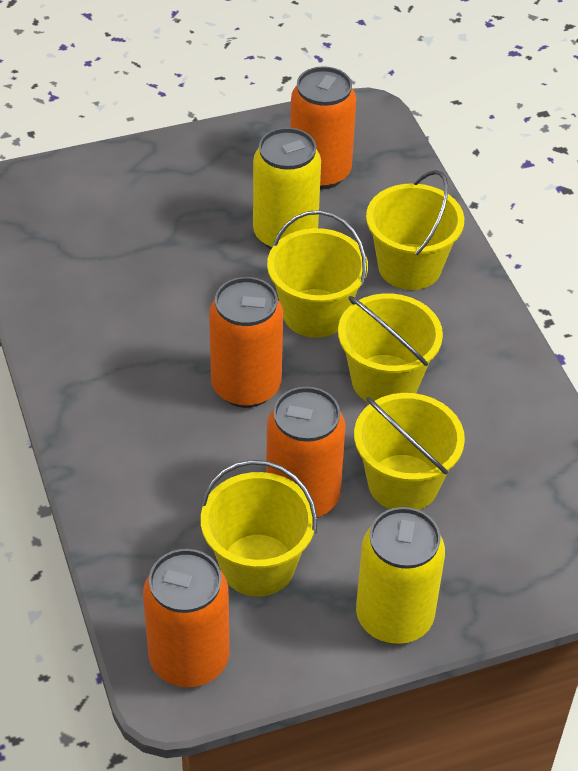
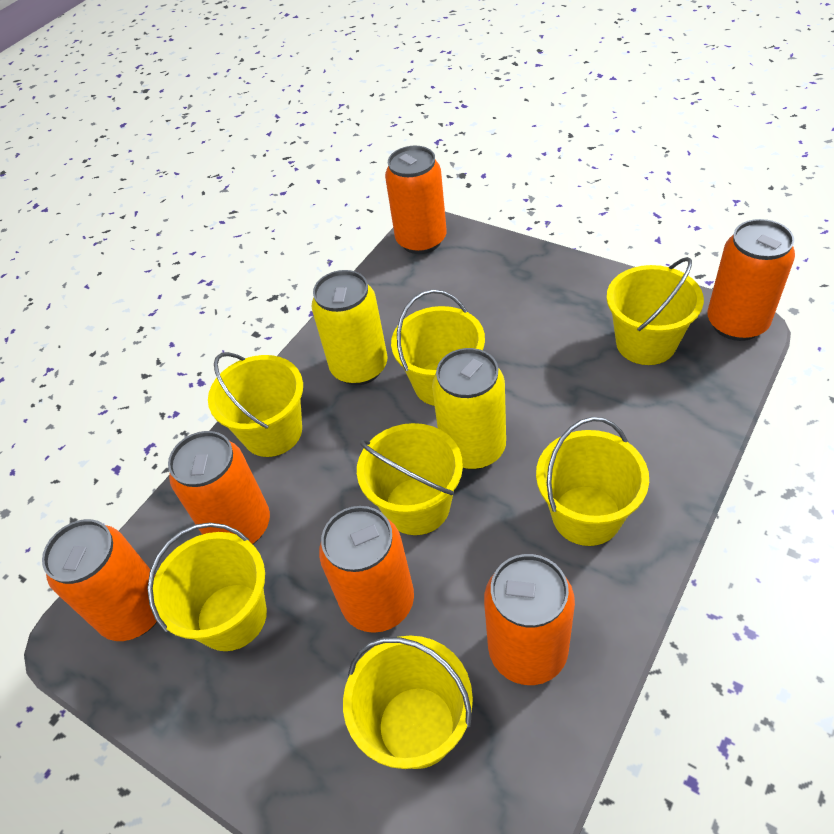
orange can: 4 -> 6
yellow bucket: 5 -> 7

